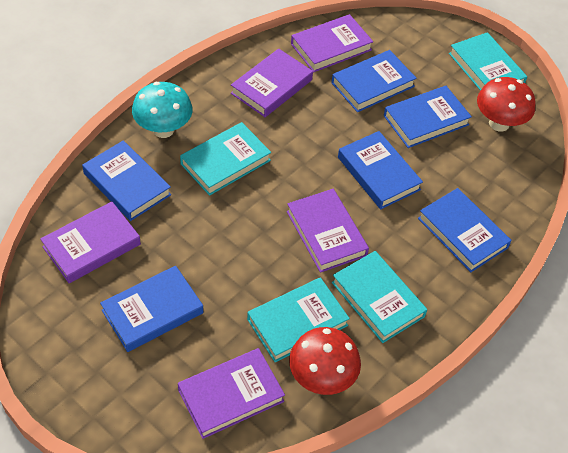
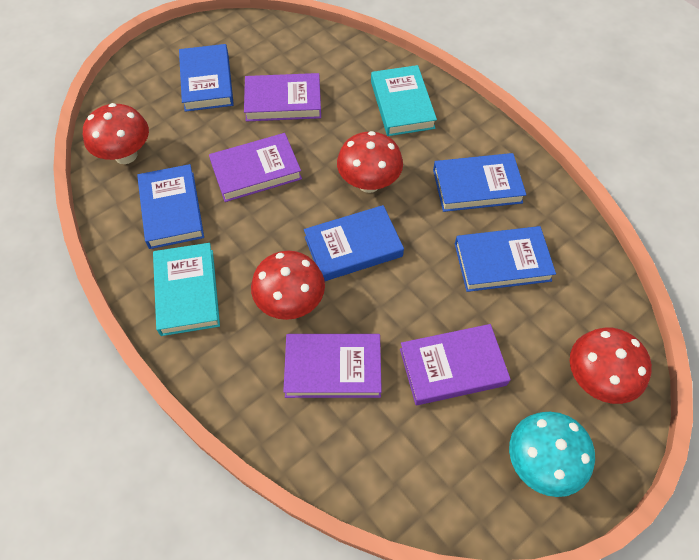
blue book: 6 -> 5
purple book: 5 -> 4
red mushroom: 2 -> 4
turquoise book: 4 -> 2

